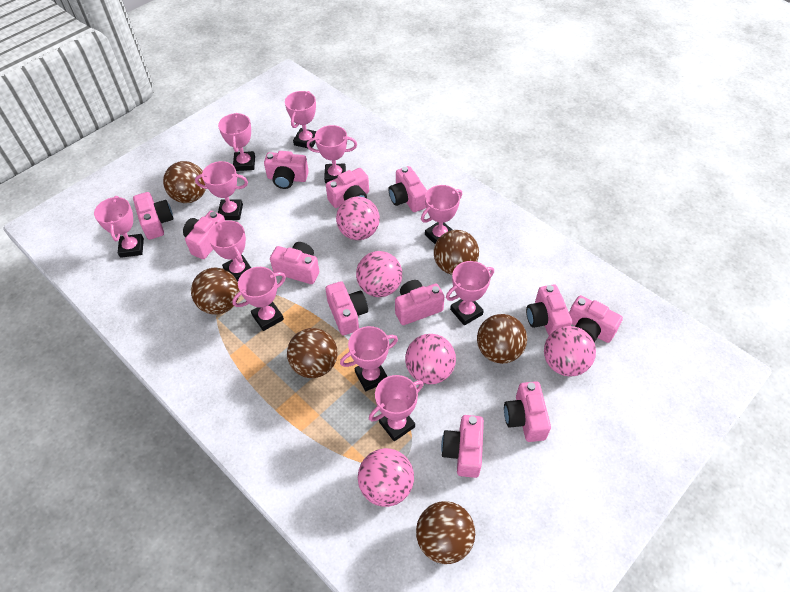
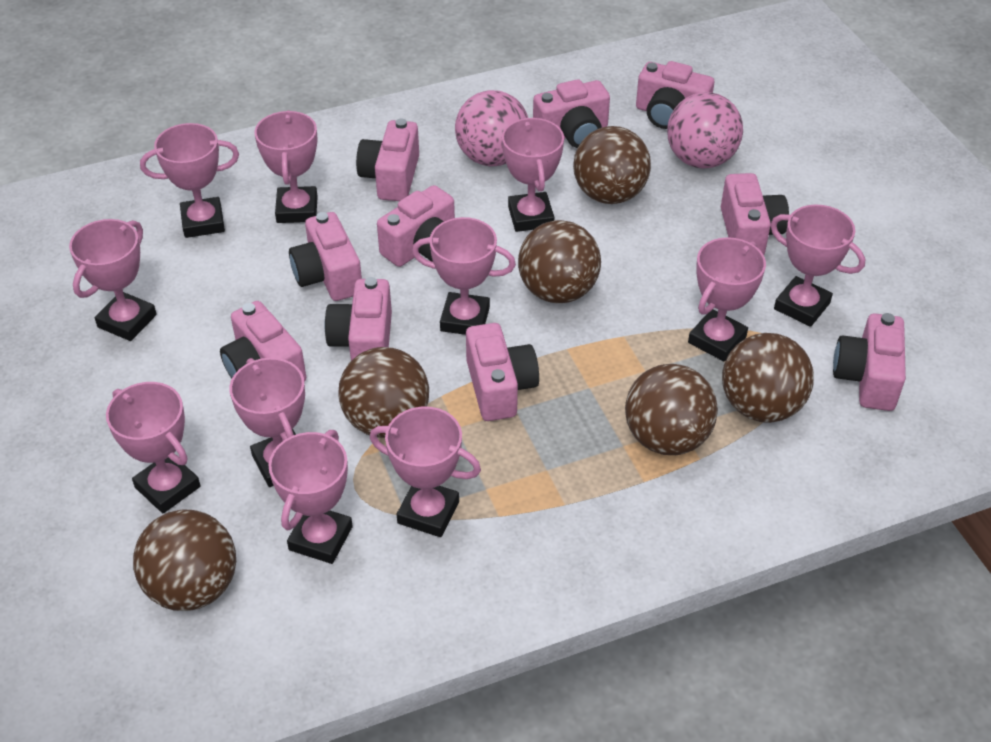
pink ball: 5 -> 2
pink camera: 12 -> 10

